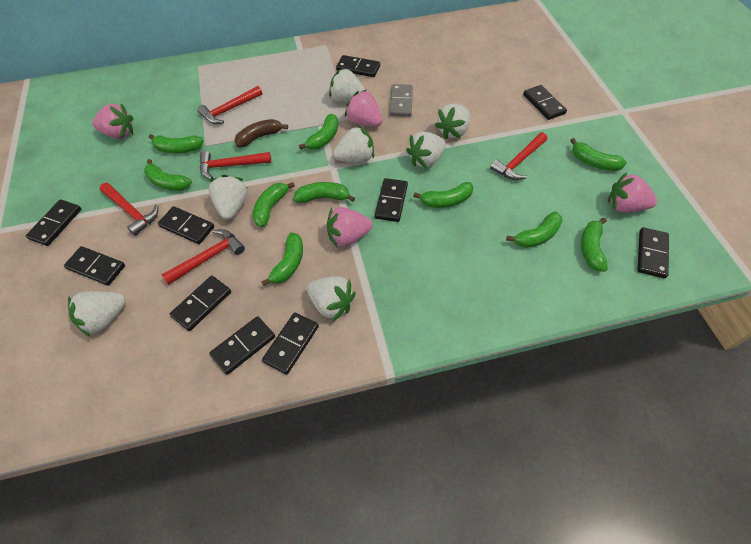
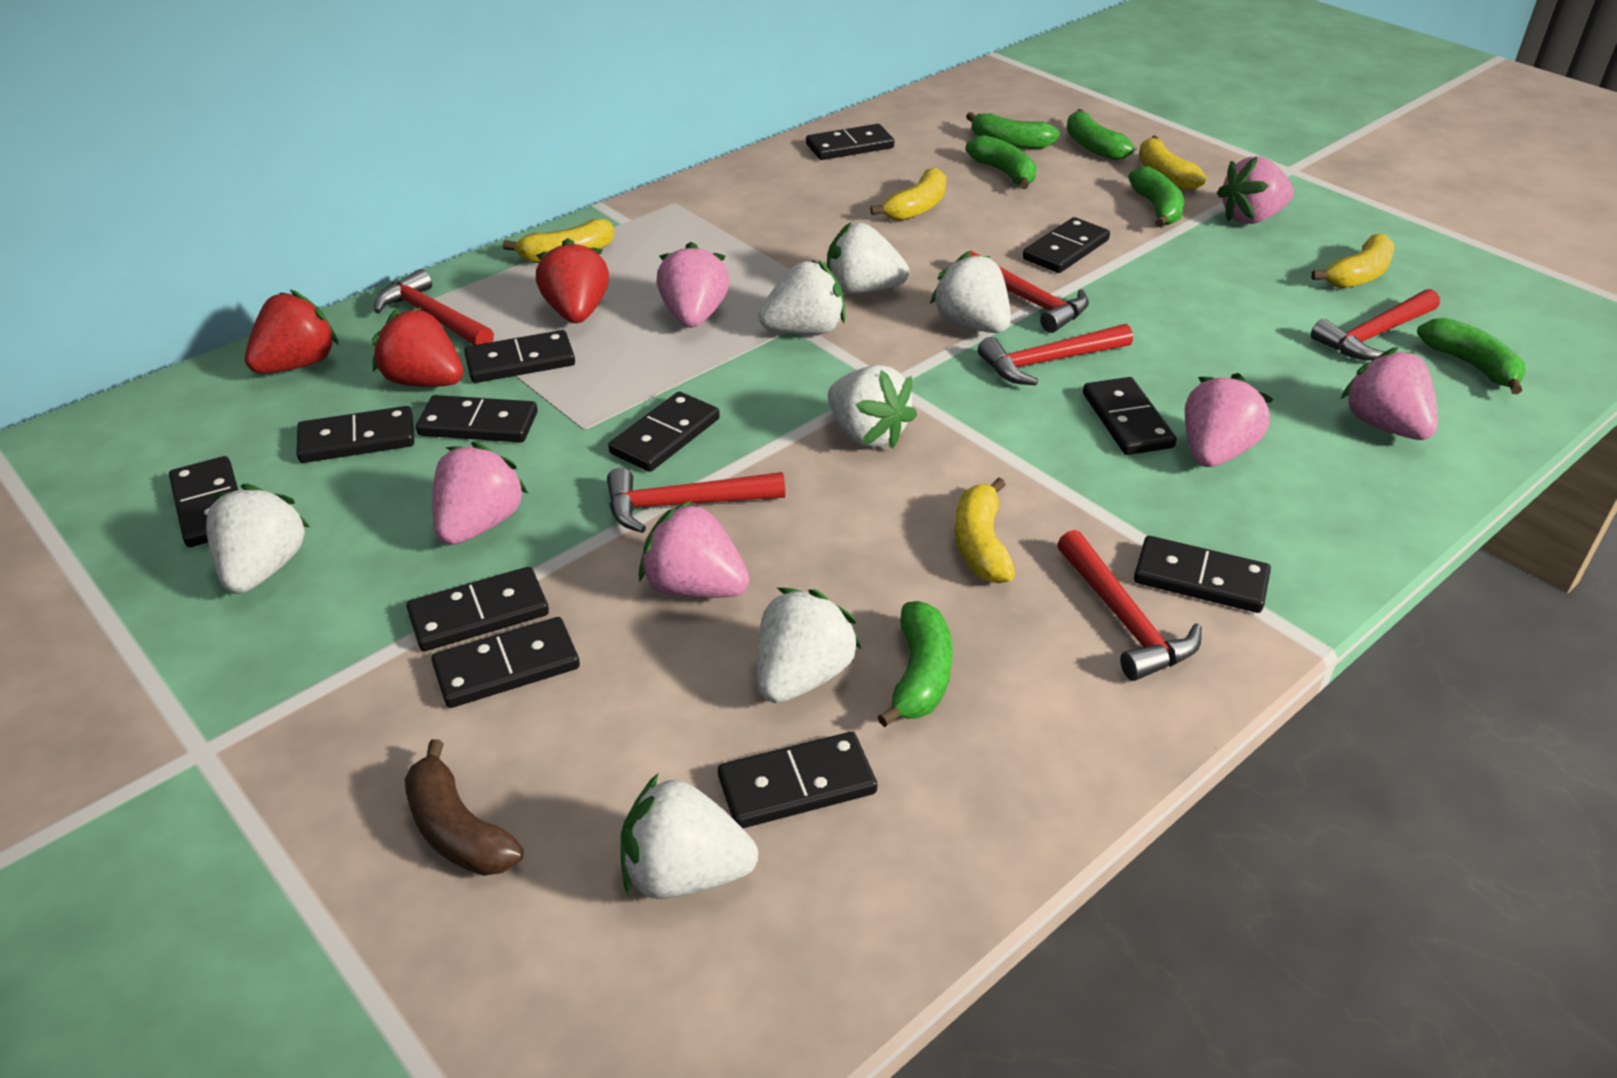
black domino: 10 -> 12
green banana: 10 -> 6
grey domino: 1 -> 0
pink strawberry: 4 -> 6
red hammer: 5 -> 6
red strawberry: 0 -> 3
yellow banana: 0 -> 5

